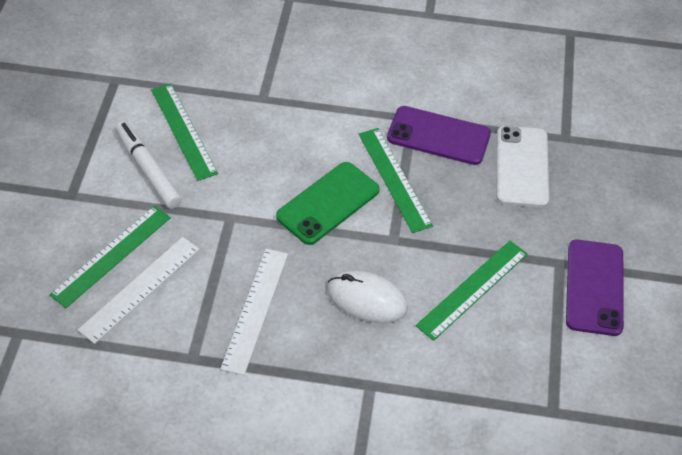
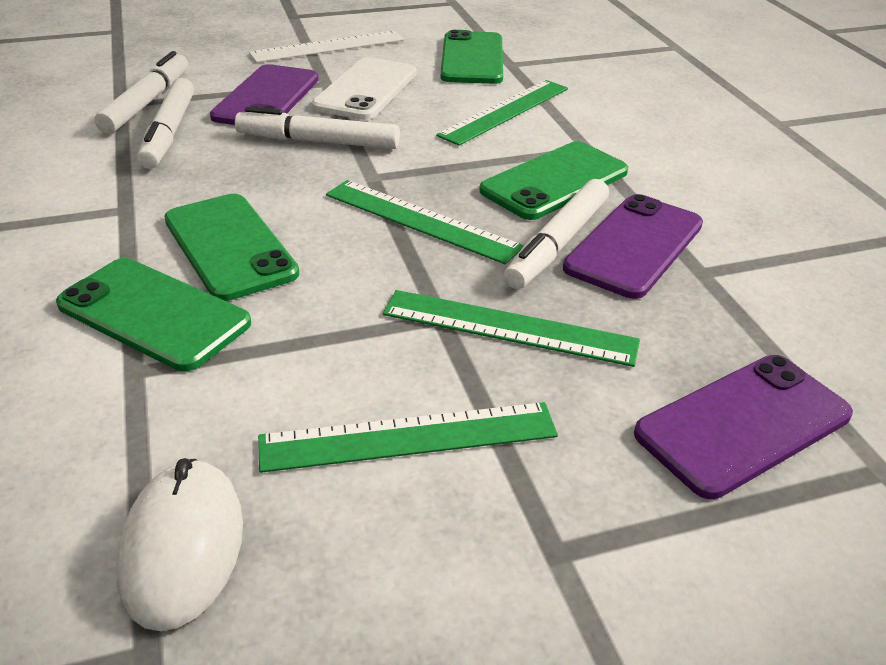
green phone: 1 -> 4
purple phone: 2 -> 3
white marker: 1 -> 4
white ruler: 2 -> 1

